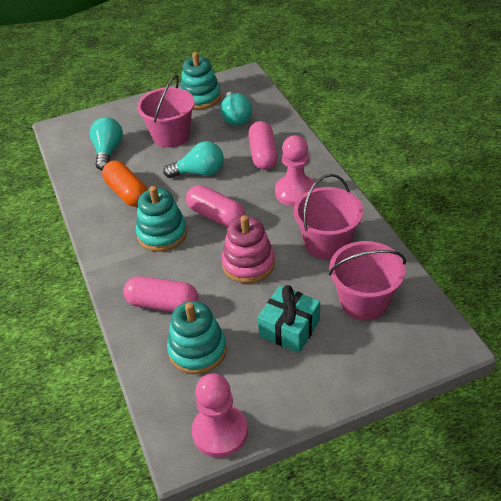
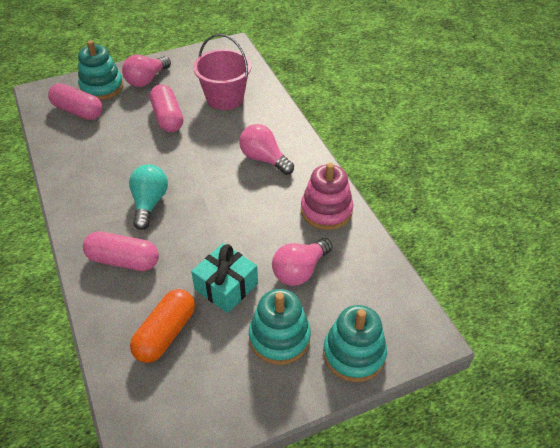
pink bucket: 3 -> 1
pink light bulb: 0 -> 3
pink pawn: 2 -> 0
turquoise light bulb: 3 -> 1

